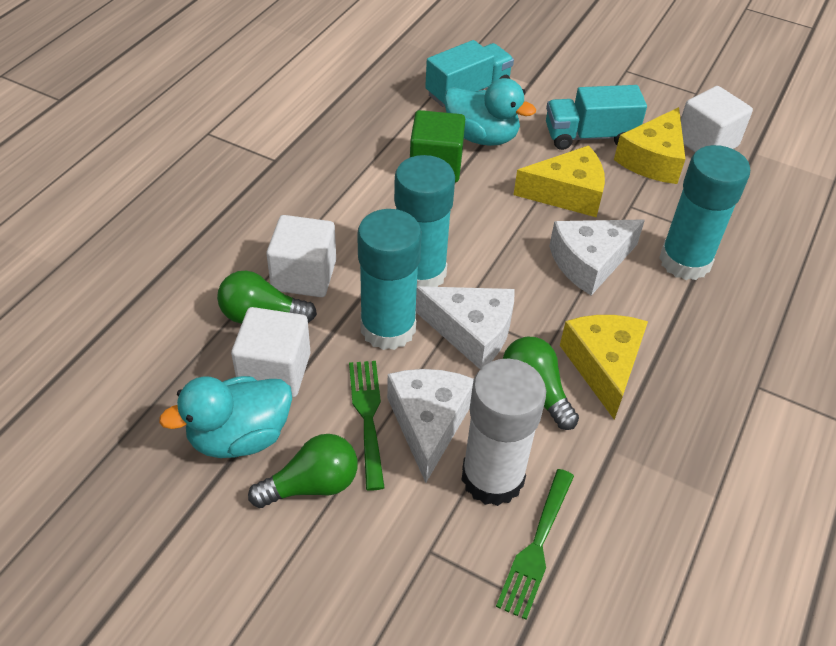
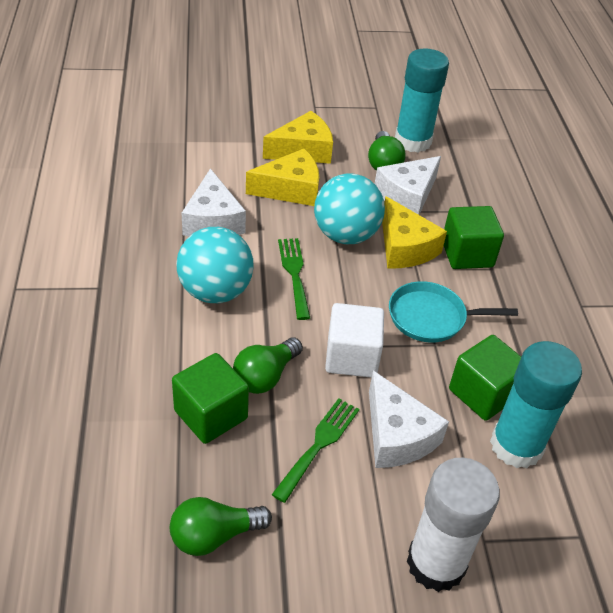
green cube: 1 -> 3
turquoise ball: 0 -> 2
turquoise duck: 2 -> 0
turquoise glue stick: 3 -> 2
turquoise pan: 0 -> 1
turquoise truck: 2 -> 0
white cube: 3 -> 1

